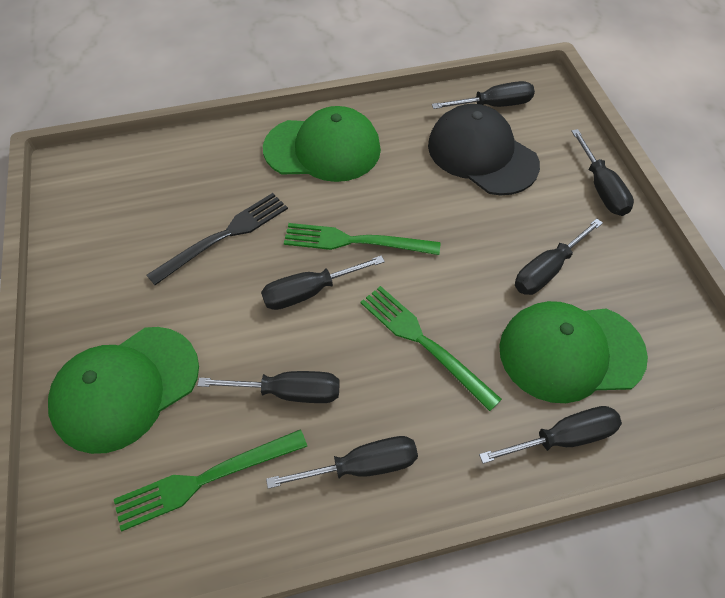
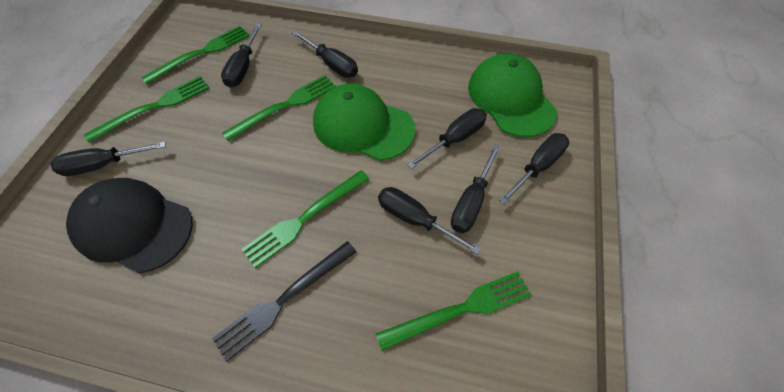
green cap: 3 -> 2
green fork: 3 -> 5

